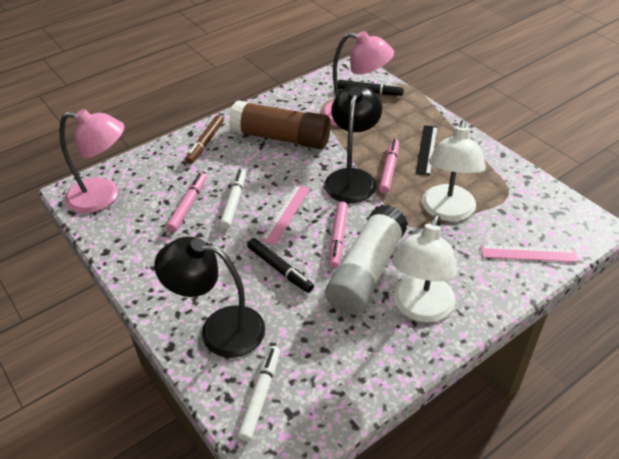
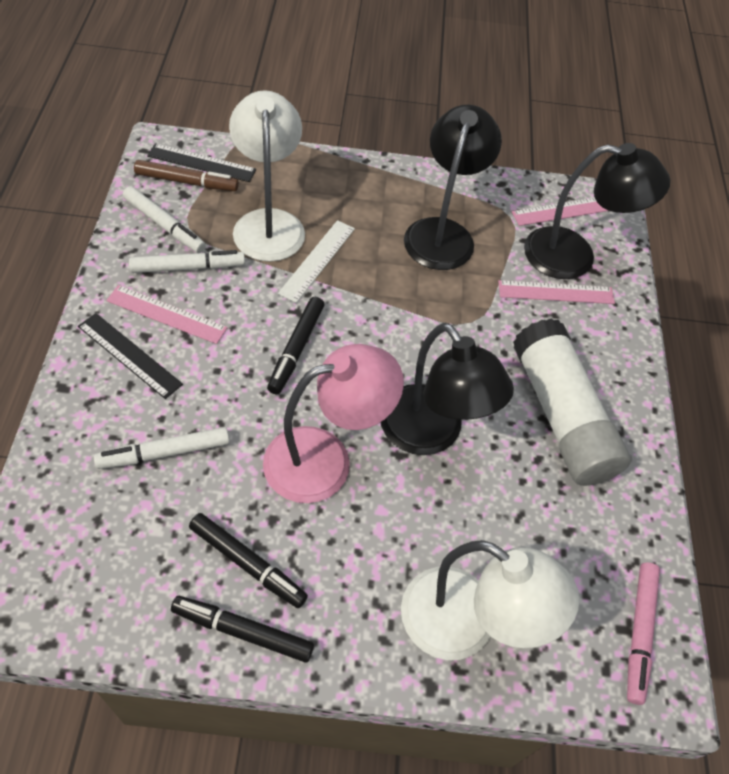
black lamp: 2 -> 3
black marker: 2 -> 3
black ruler: 1 -> 2
brown glue stick: 1 -> 0
pink lamp: 2 -> 1
pink marker: 3 -> 1
pink ruler: 2 -> 3
white marker: 2 -> 3
white ruler: 0 -> 1

